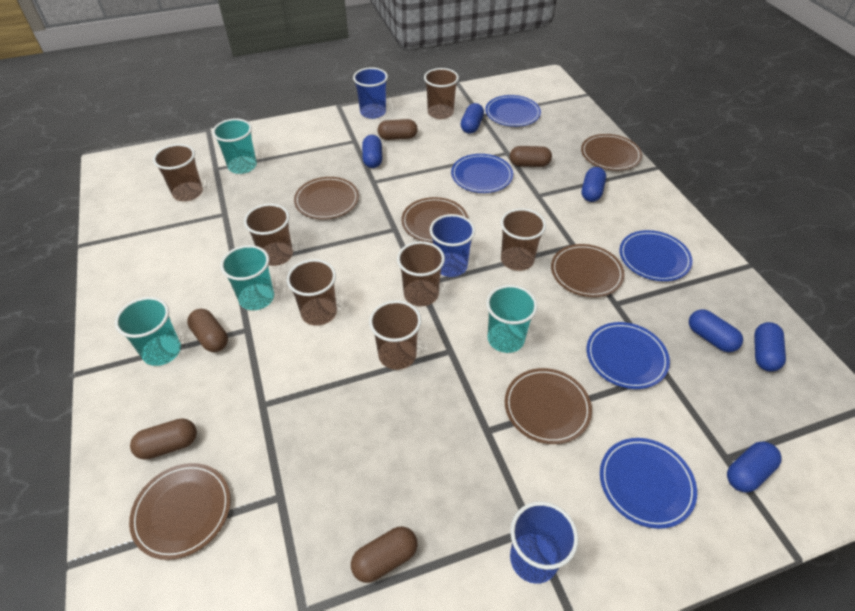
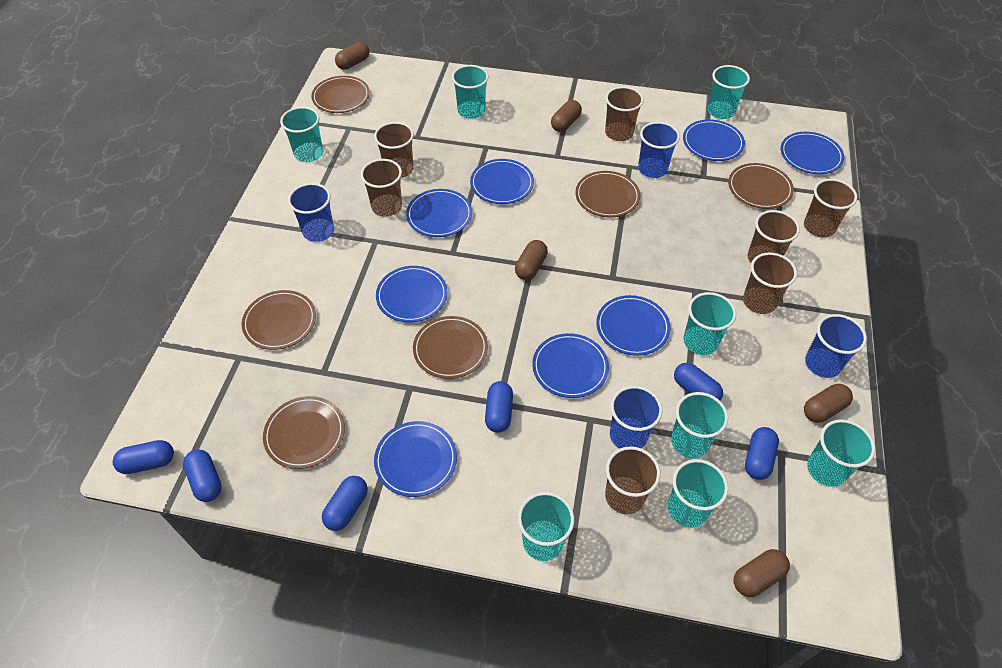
blue cup: 3 -> 4
blue plate: 5 -> 8
turquoise cup: 4 -> 8

